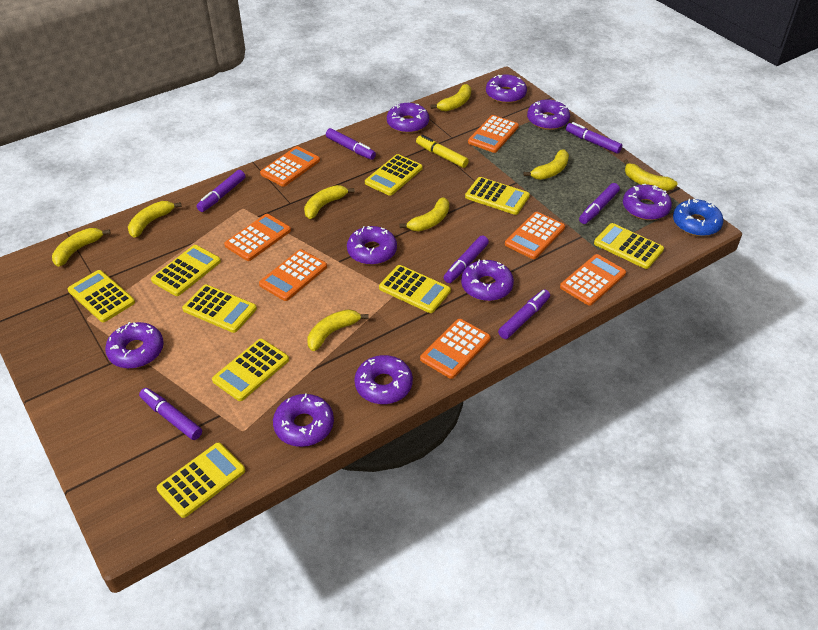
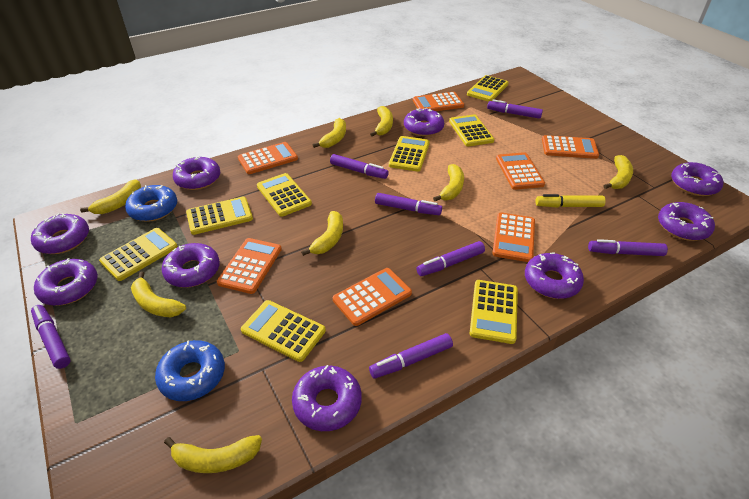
blue donut: 1 -> 2
yellow calculator: 9 -> 8

